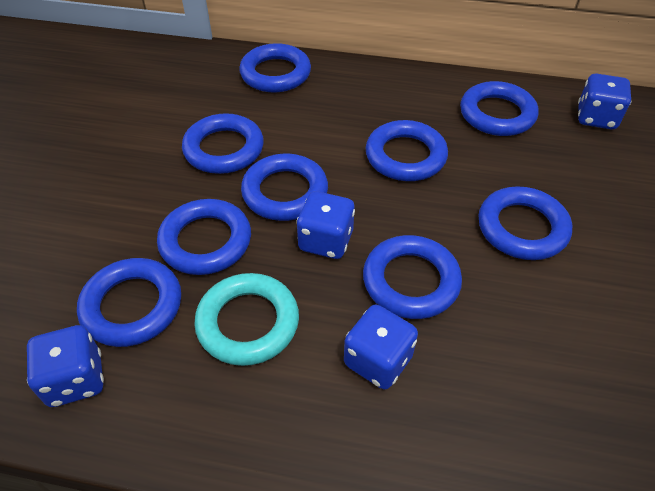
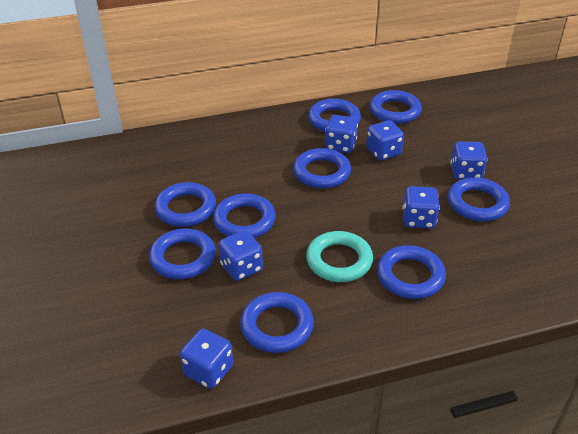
blue dice: 4 -> 6

